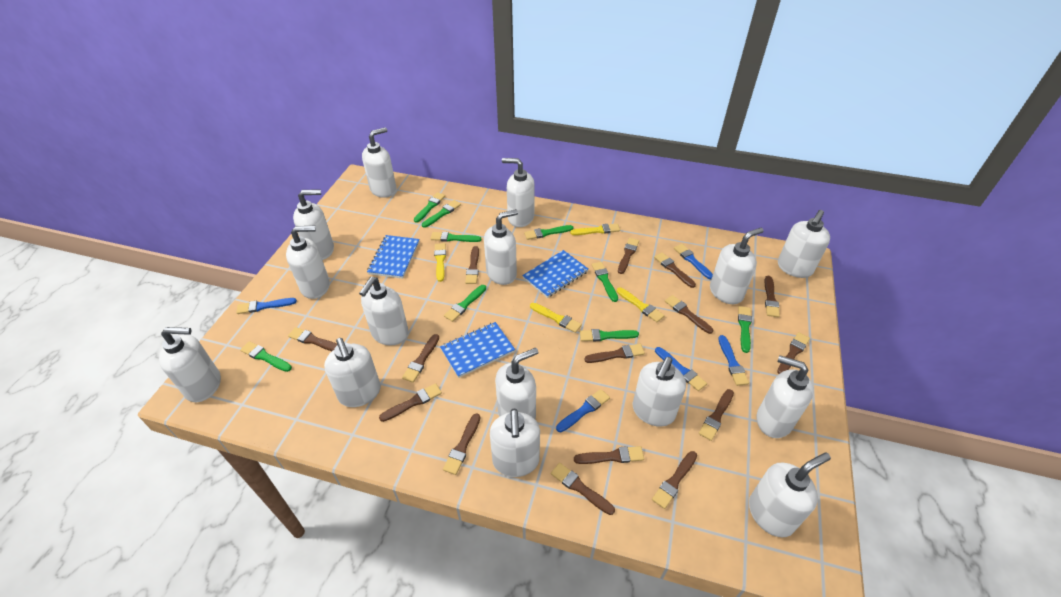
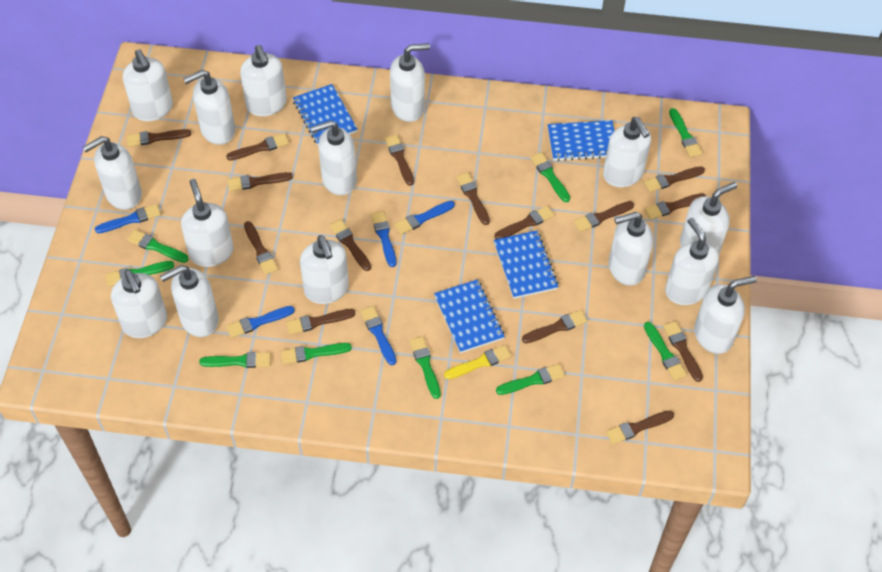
blue notebook: 3 -> 4
yellow brush: 4 -> 1

